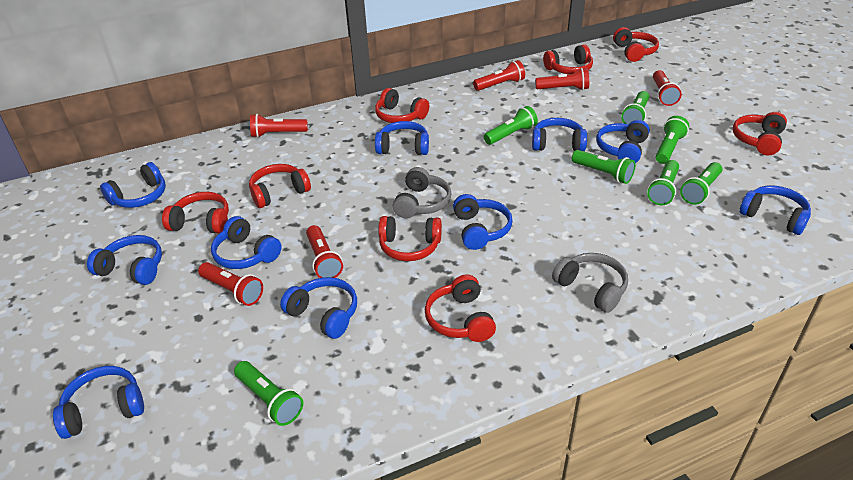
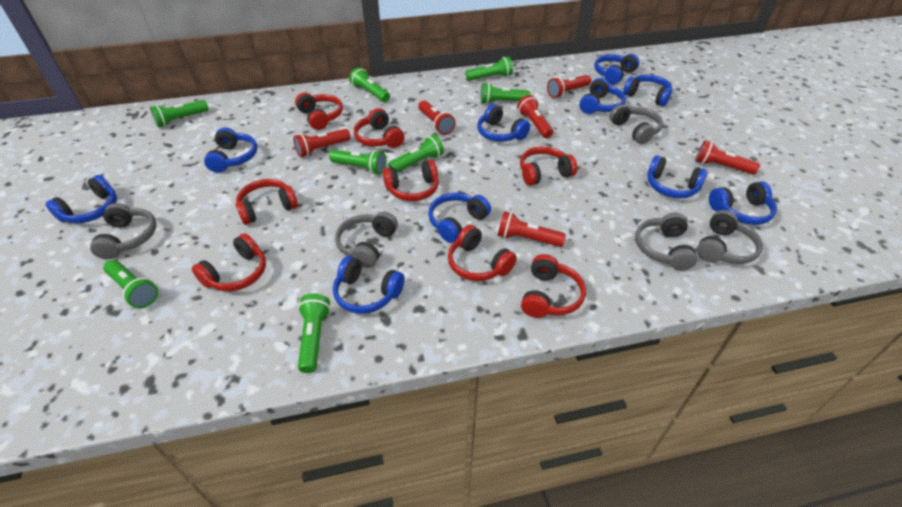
green flashlight: 7 -> 8
grey headphones: 2 -> 5

